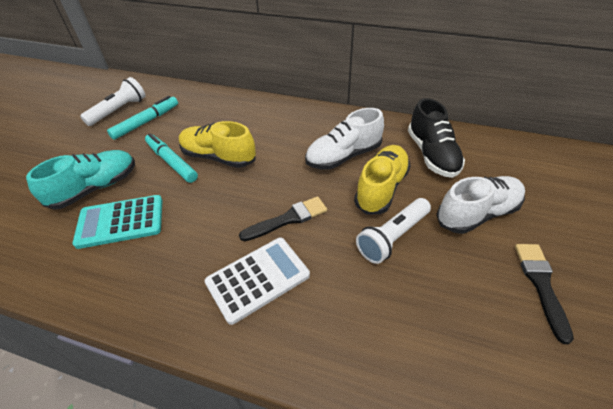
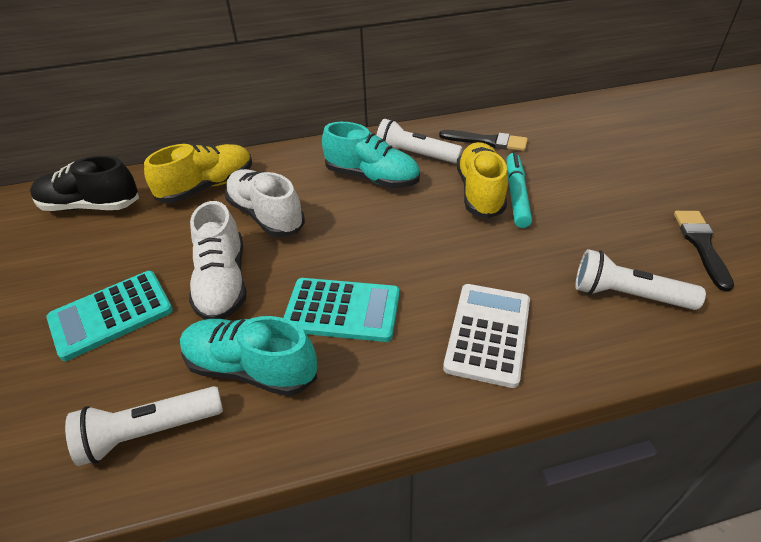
turquoise calculator: 1 -> 2
turquoise marker: 2 -> 1
turquoise shoe: 1 -> 2
white flashlight: 2 -> 3

